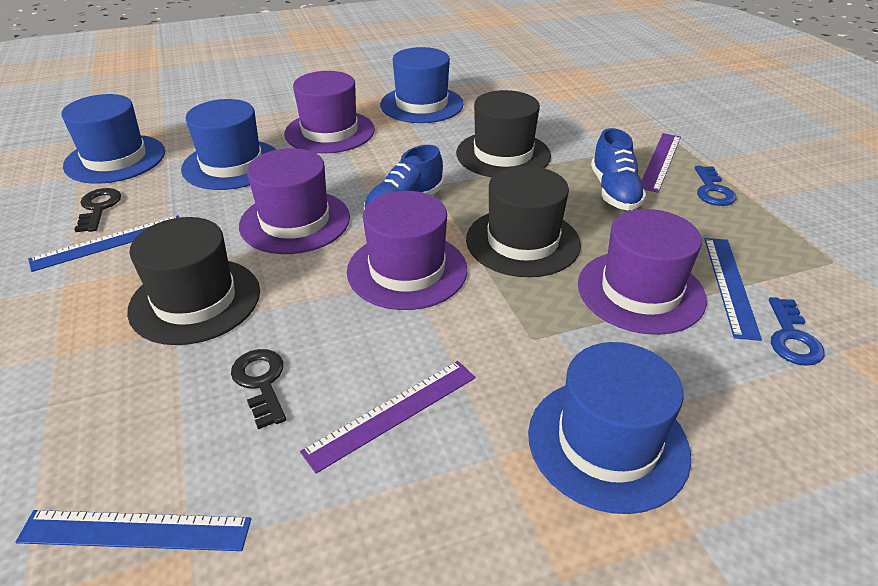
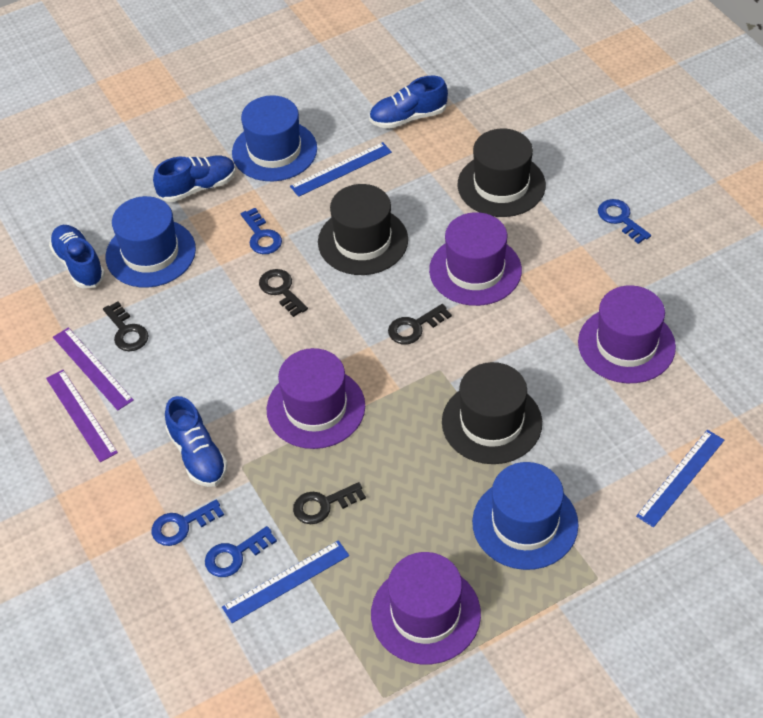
black key: 2 -> 4
blue hat: 4 -> 3
blue key: 2 -> 4
blue shoe: 2 -> 4

